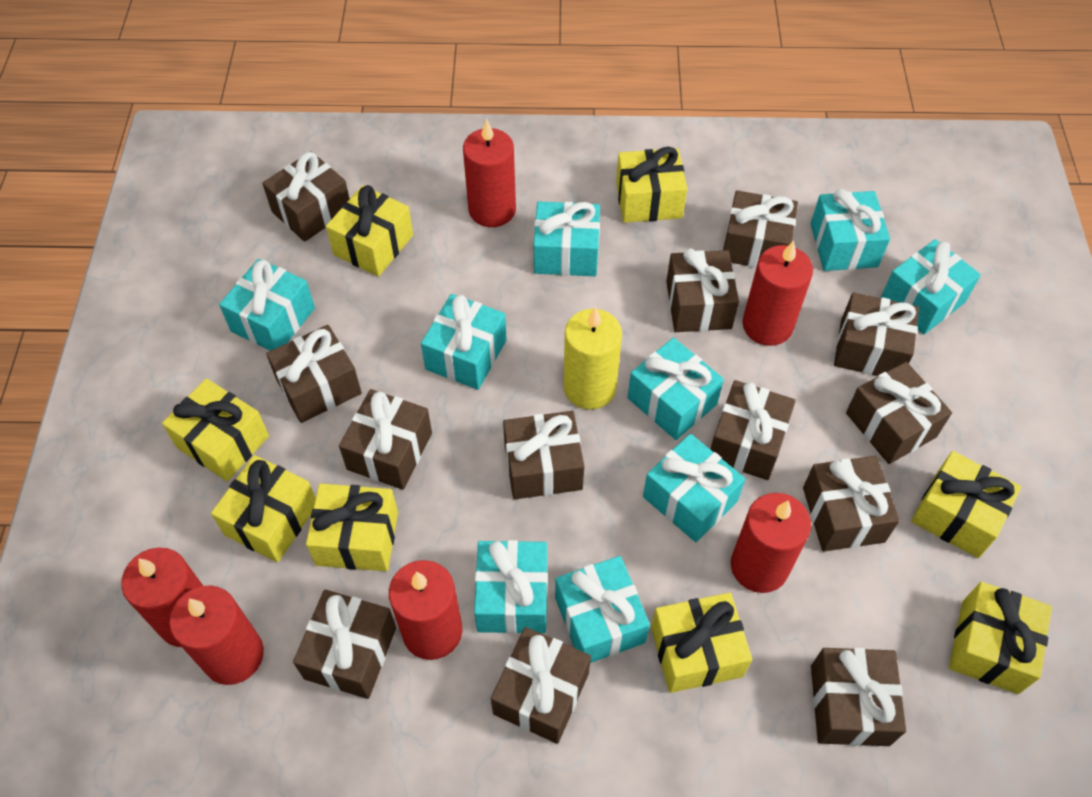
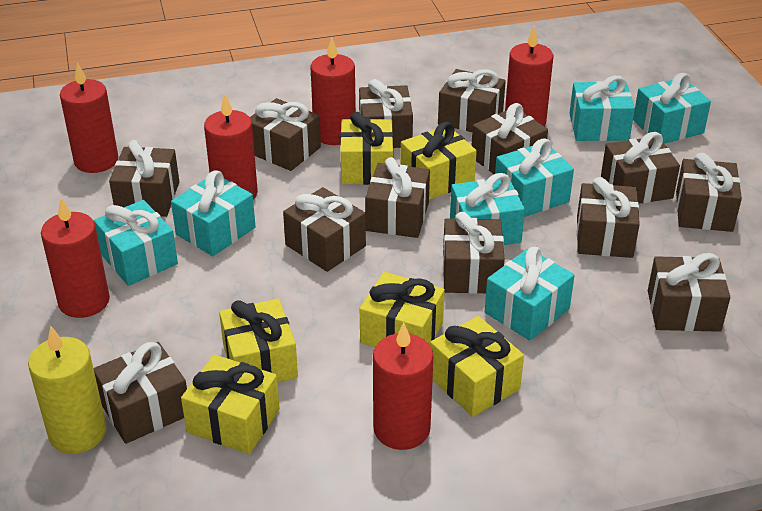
turquoise gift: 9 -> 7
yellow gift: 8 -> 6

